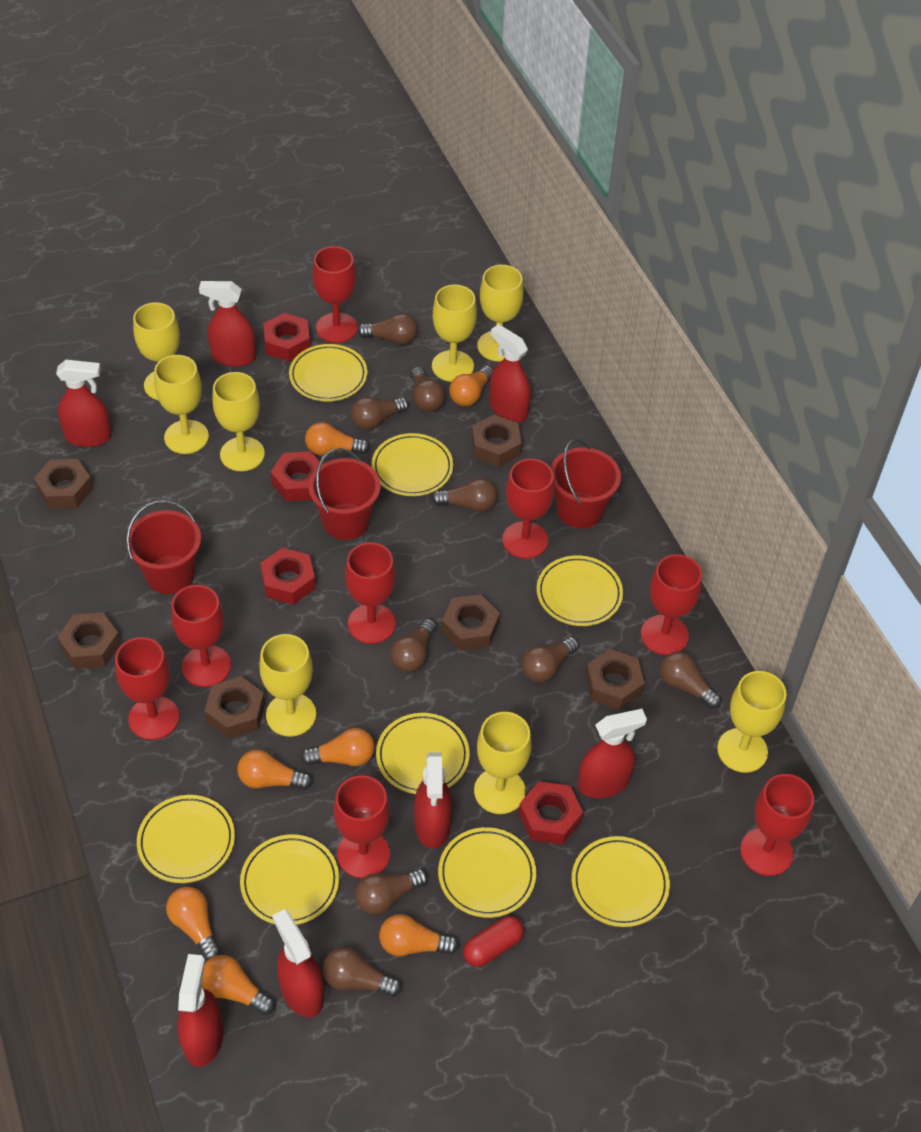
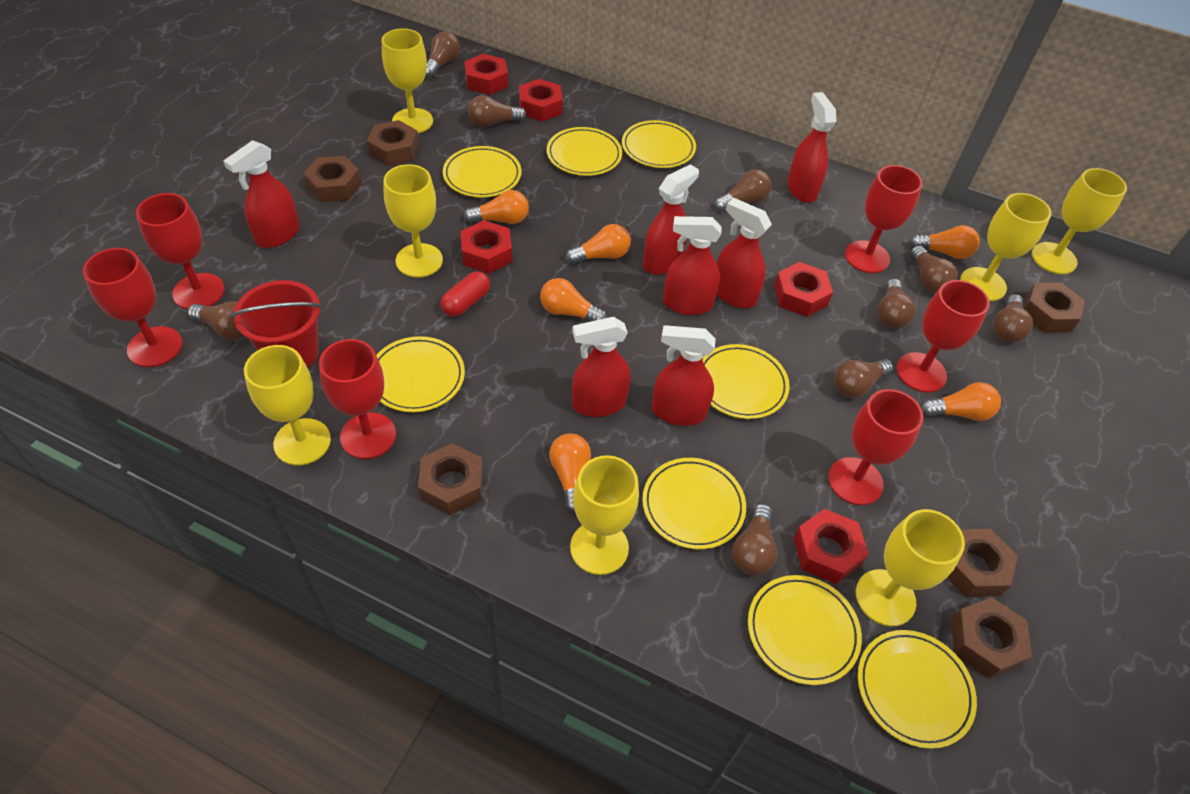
orange light bulb: 7 -> 6
red bucket: 3 -> 1
red goblet: 8 -> 6
red nut: 4 -> 5
yellow goblet: 8 -> 7

